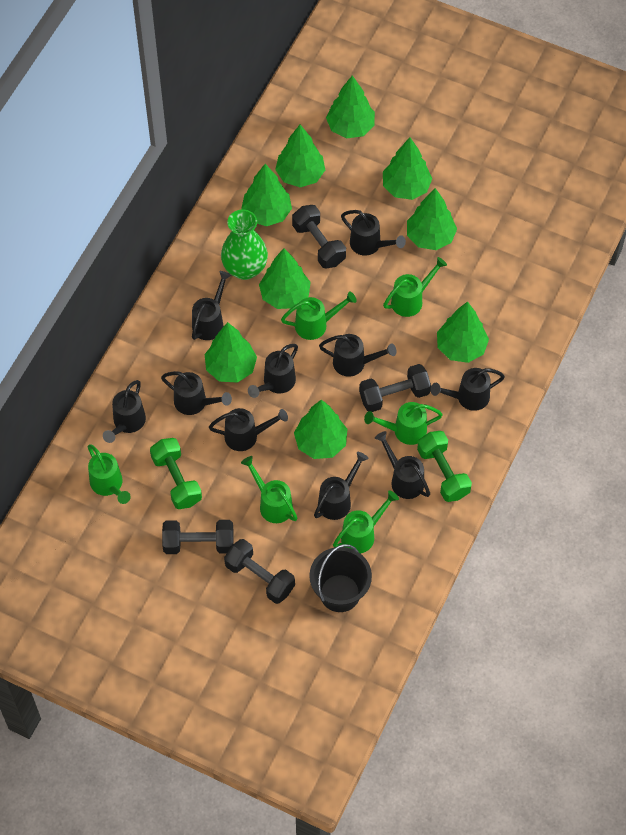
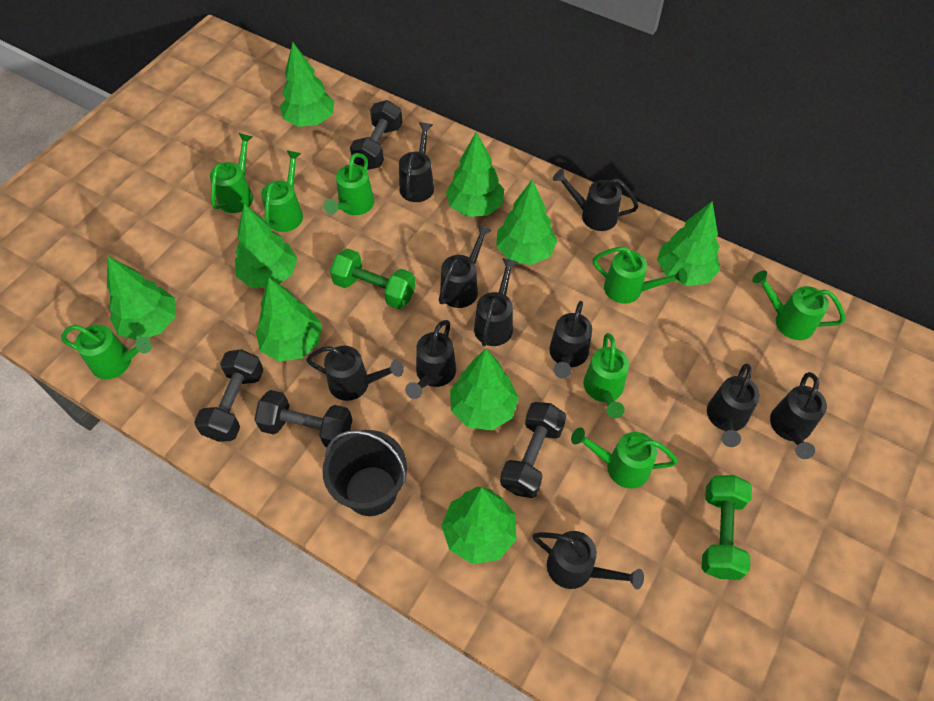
green vase: 1 -> 0
green watering can: 6 -> 8

